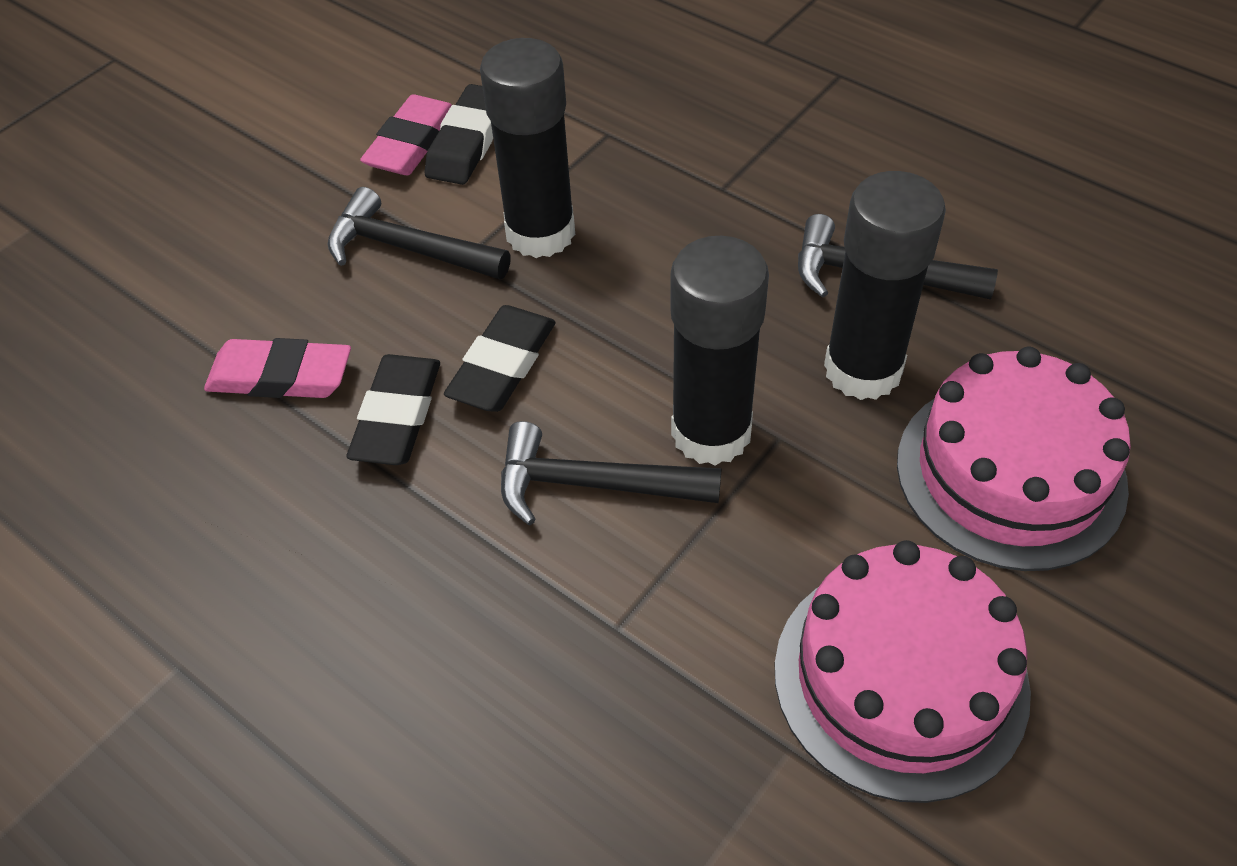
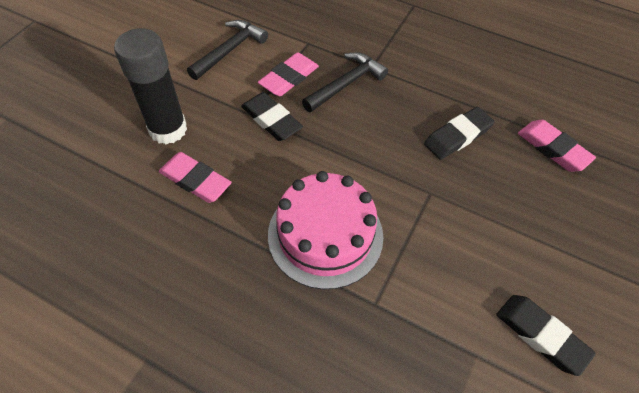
black glue stick: 3 -> 1
black hammer: 3 -> 2
pink cake: 2 -> 1
pink eraser: 2 -> 3

